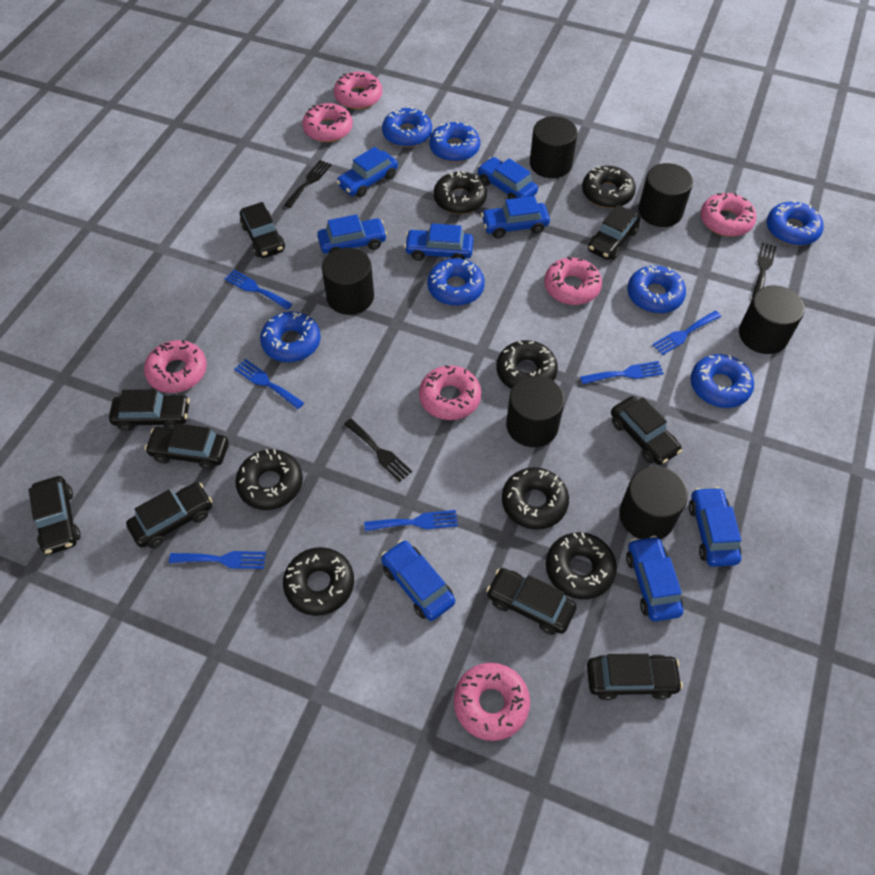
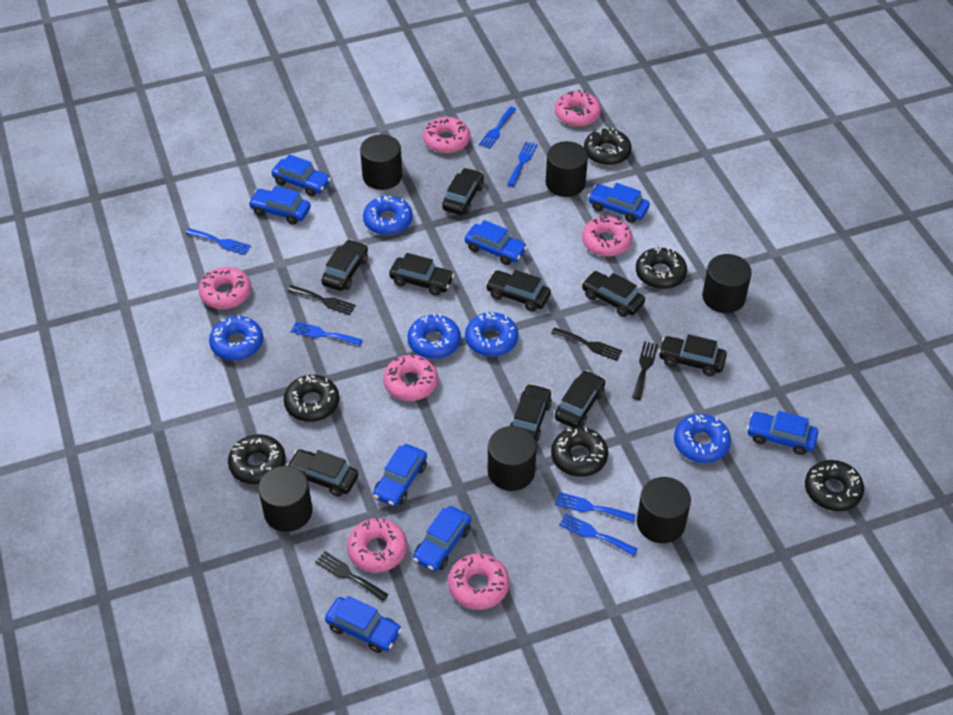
black donut: 7 -> 6
black fork: 3 -> 4
blue donut: 7 -> 5

